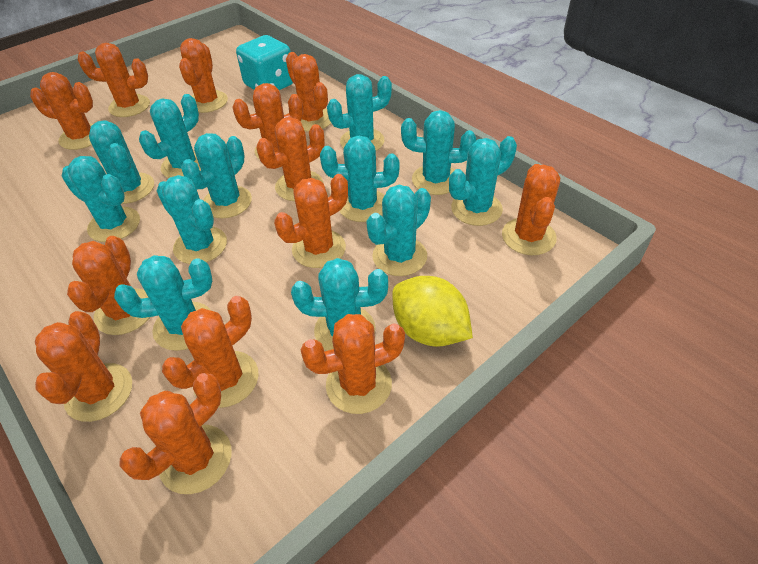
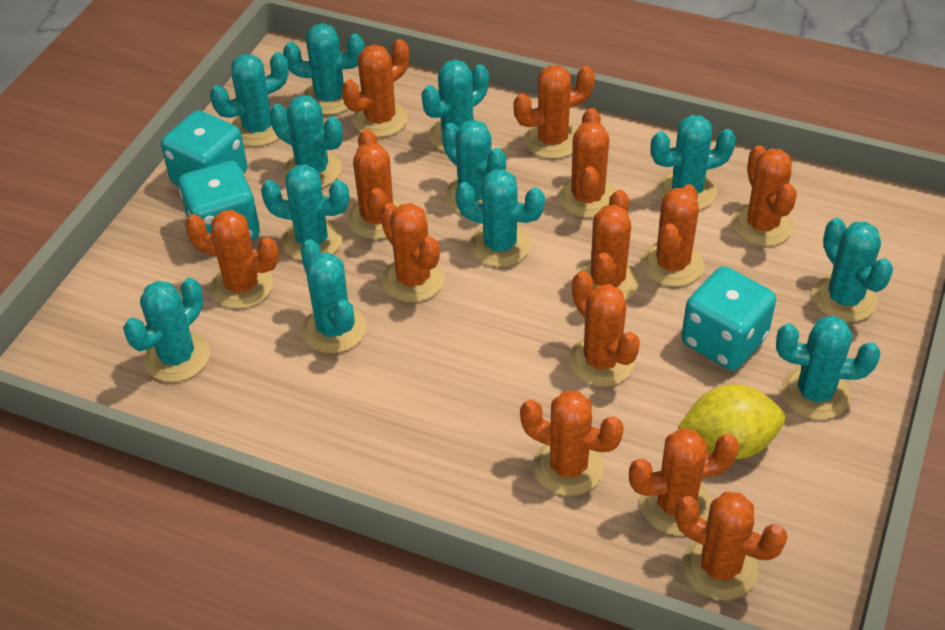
turquoise dice: 1 -> 3

